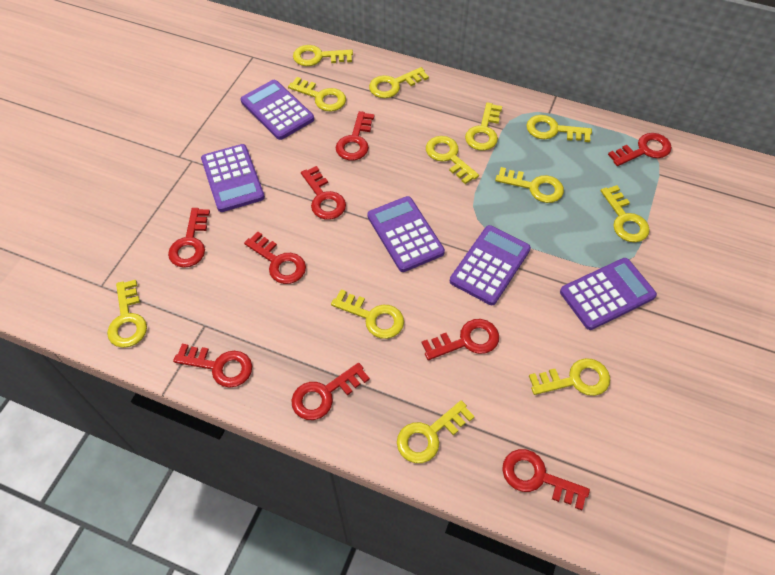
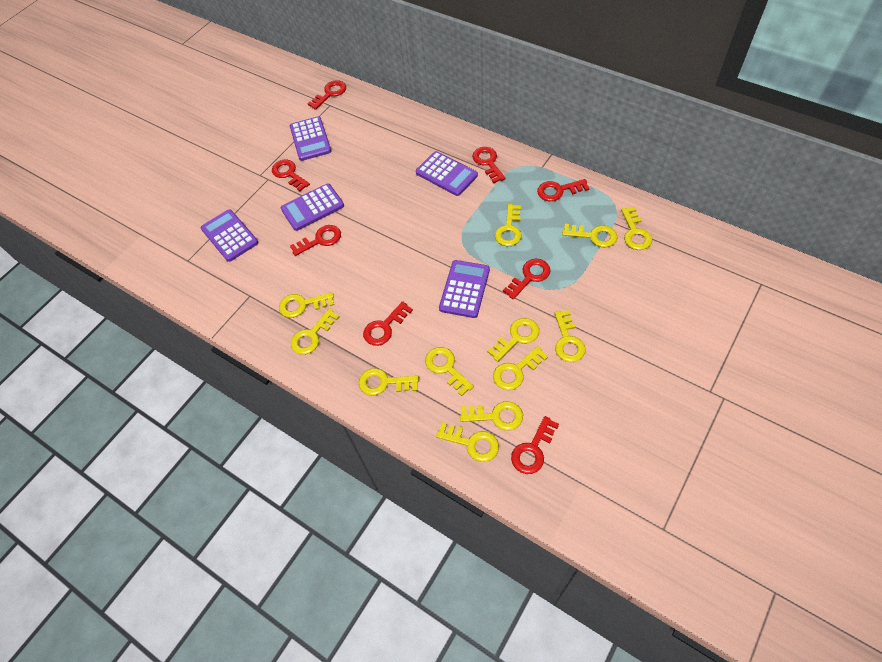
red key: 9 -> 8

